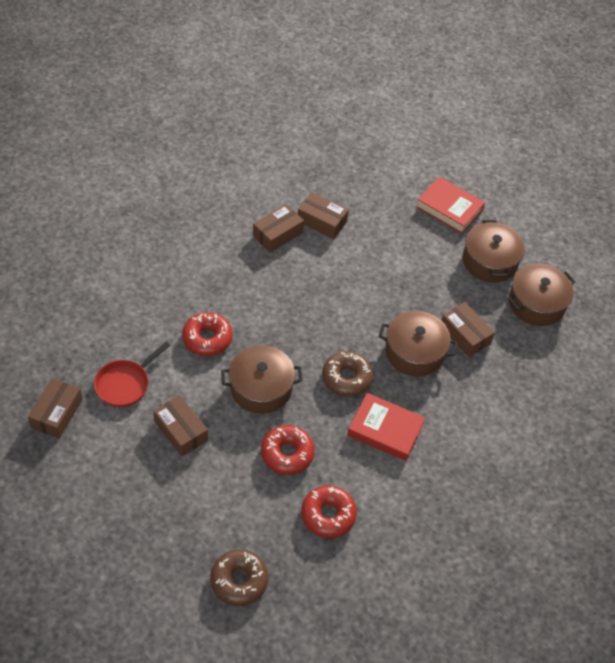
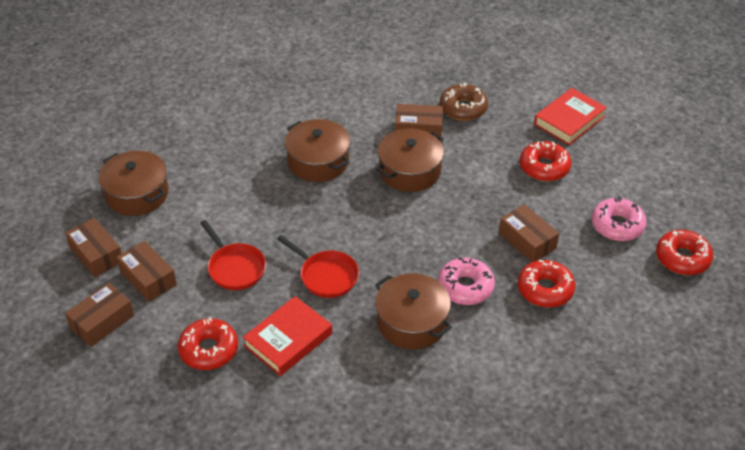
brown donut: 2 -> 1
pink donut: 0 -> 2
red donut: 3 -> 4
red pan: 1 -> 2

